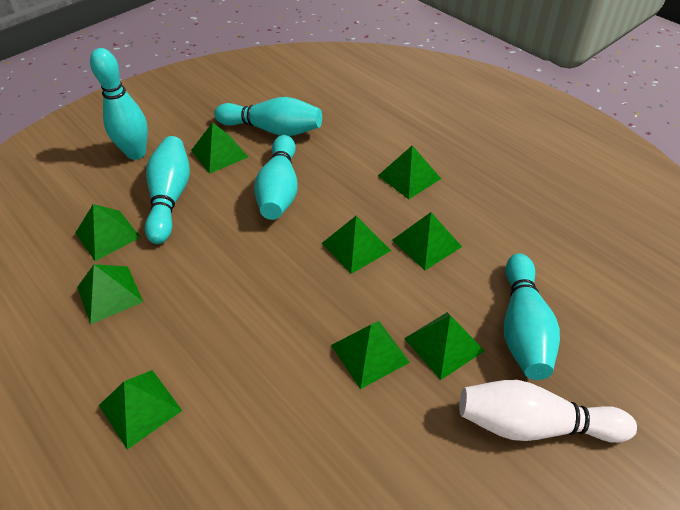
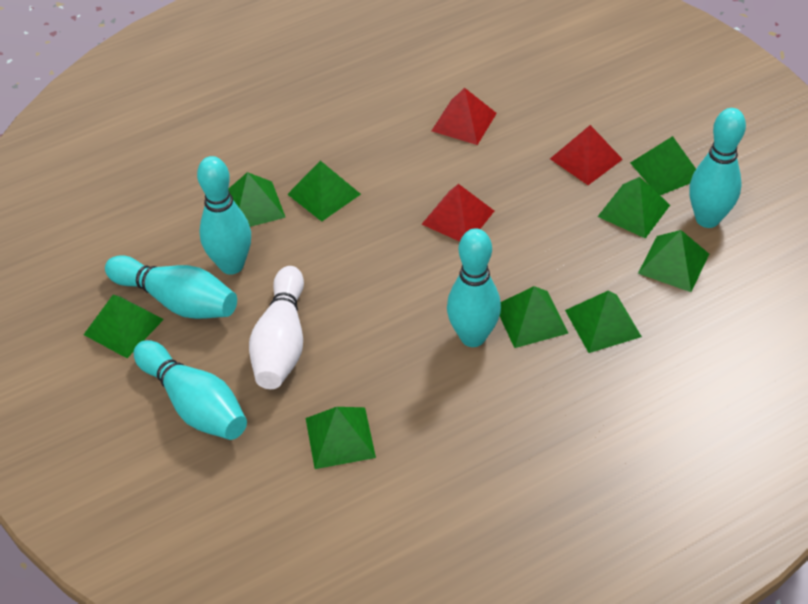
red pyramid: 0 -> 3

